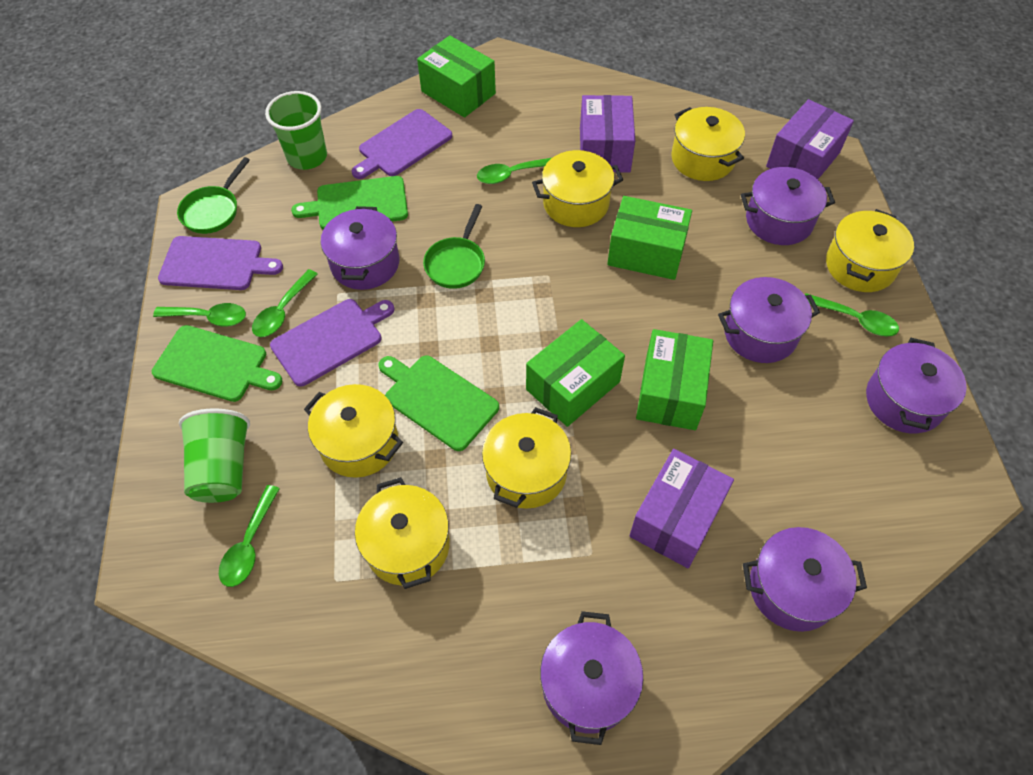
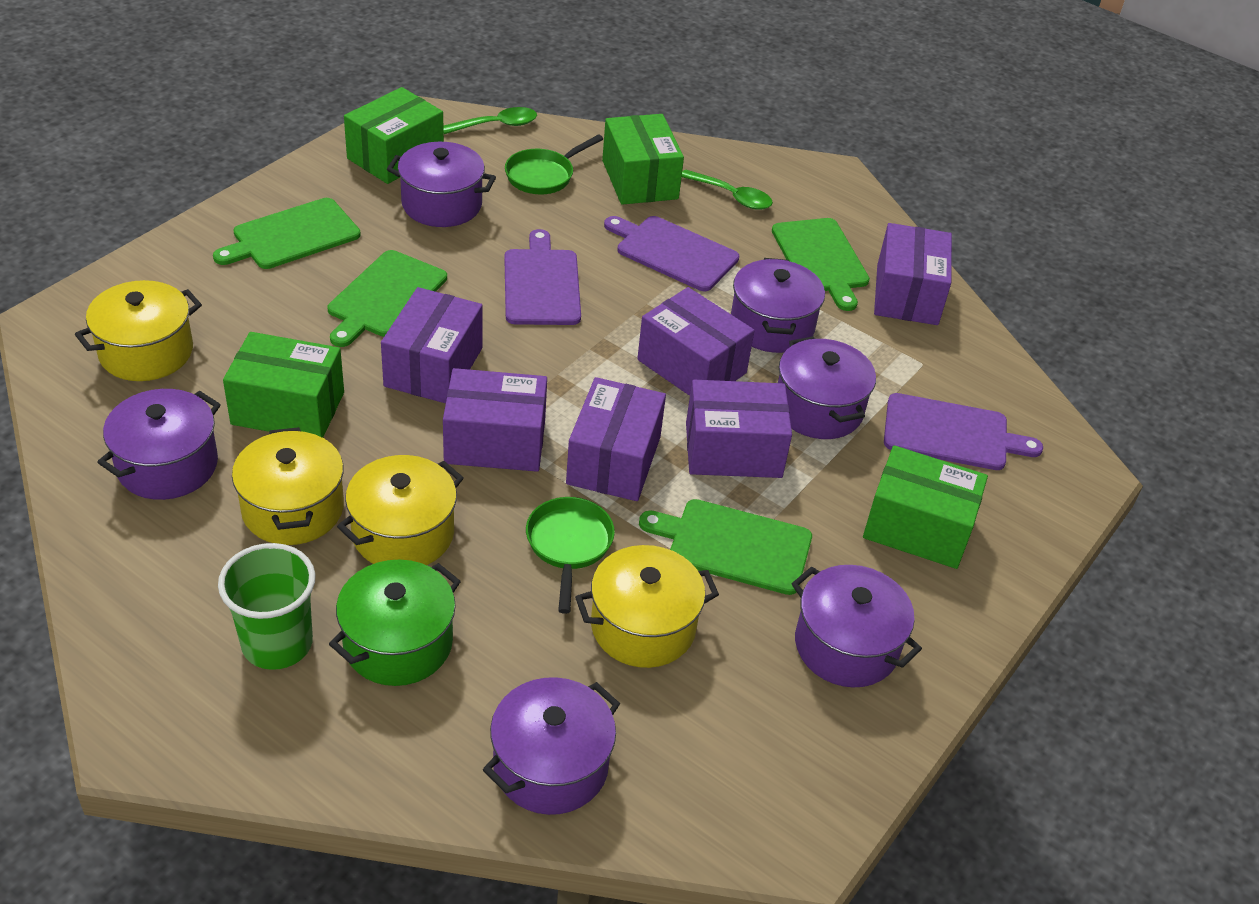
green cup: 2 -> 1
green cutting board: 3 -> 4
green pot: 0 -> 1
green spoon: 5 -> 2
purple box: 3 -> 6
yellow pot: 6 -> 4

